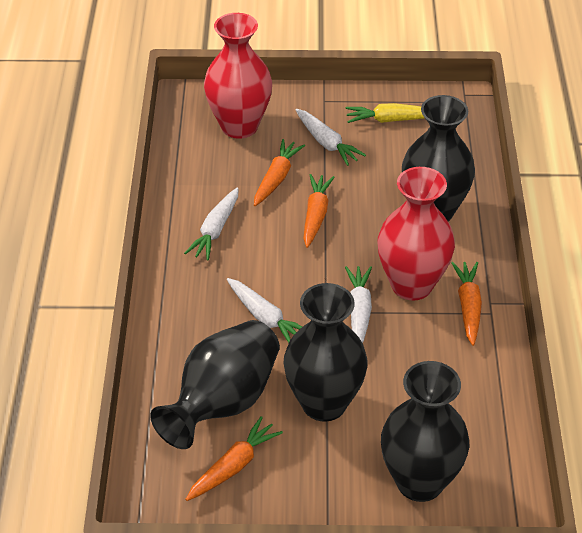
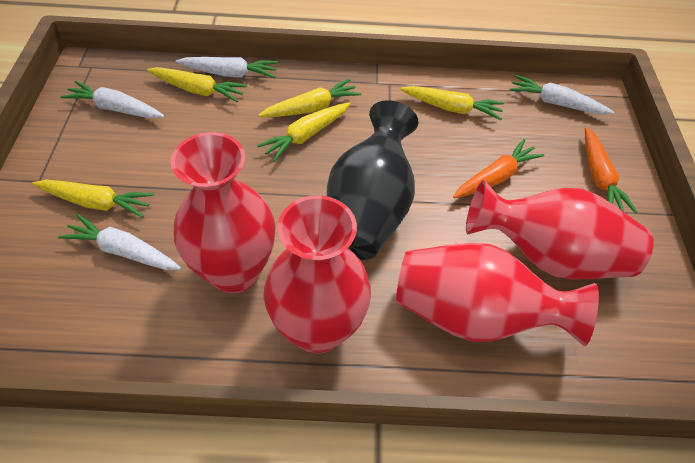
black vase: 4 -> 1
orange carrot: 4 -> 2
red vase: 2 -> 4
yellow carrot: 1 -> 5

